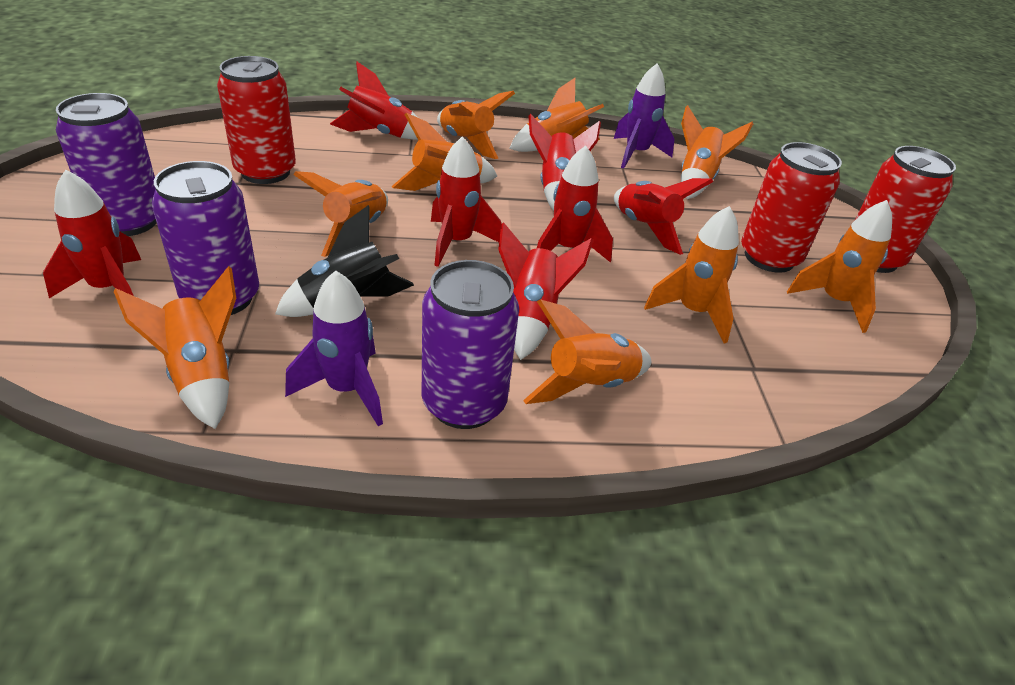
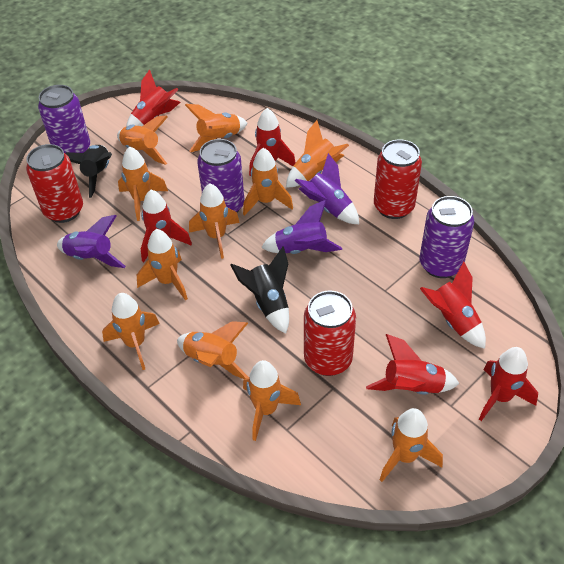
black rocket: 1 -> 2
orange rocket: 9 -> 11
purple rocket: 2 -> 3
red rocket: 7 -> 6

